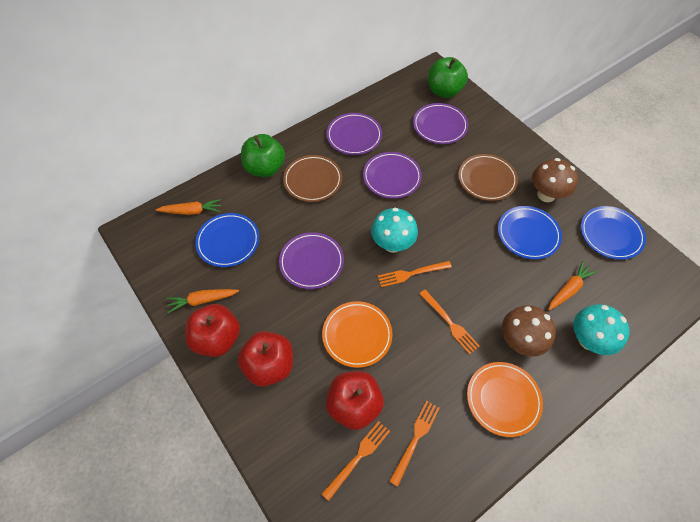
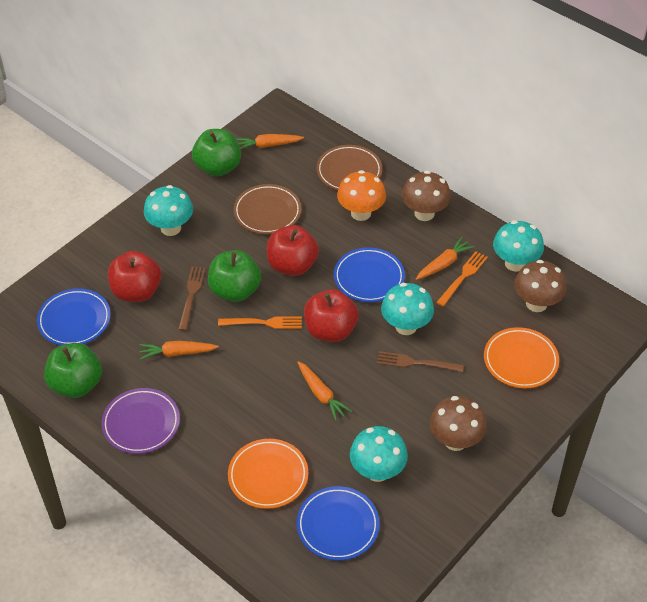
brown fork: 0 -> 2
brown mushroom: 2 -> 3
green apple: 2 -> 3
orange carrot: 3 -> 4
orange fork: 4 -> 2
orange mushroom: 0 -> 1
purple plate: 4 -> 1
turquoise mushroom: 2 -> 4

